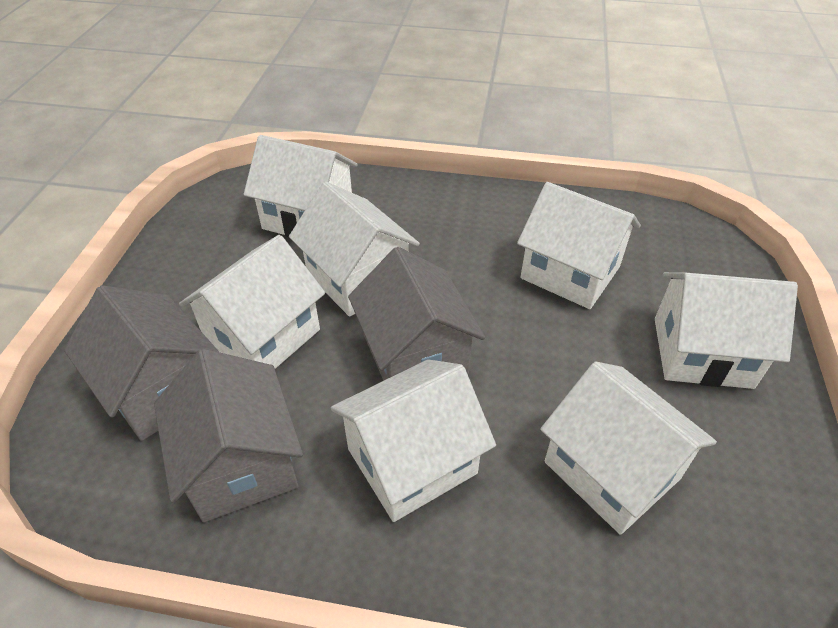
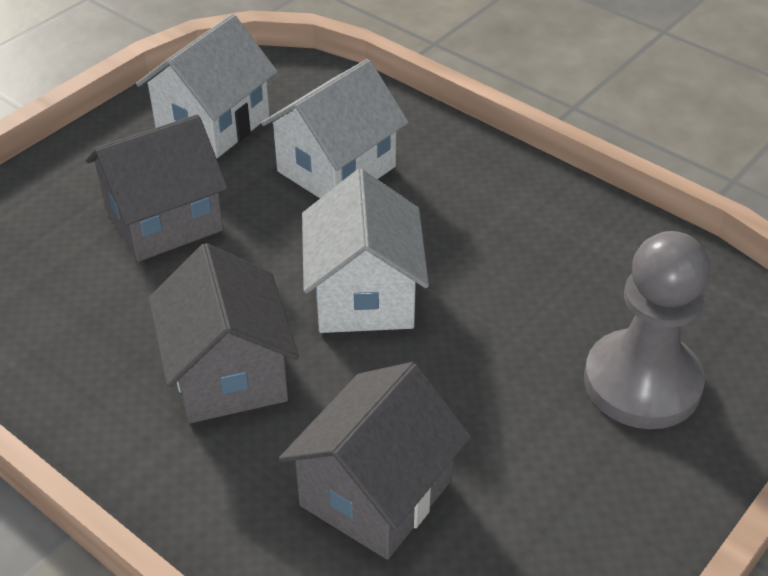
grey pawn: 0 -> 1
white house: 7 -> 3

